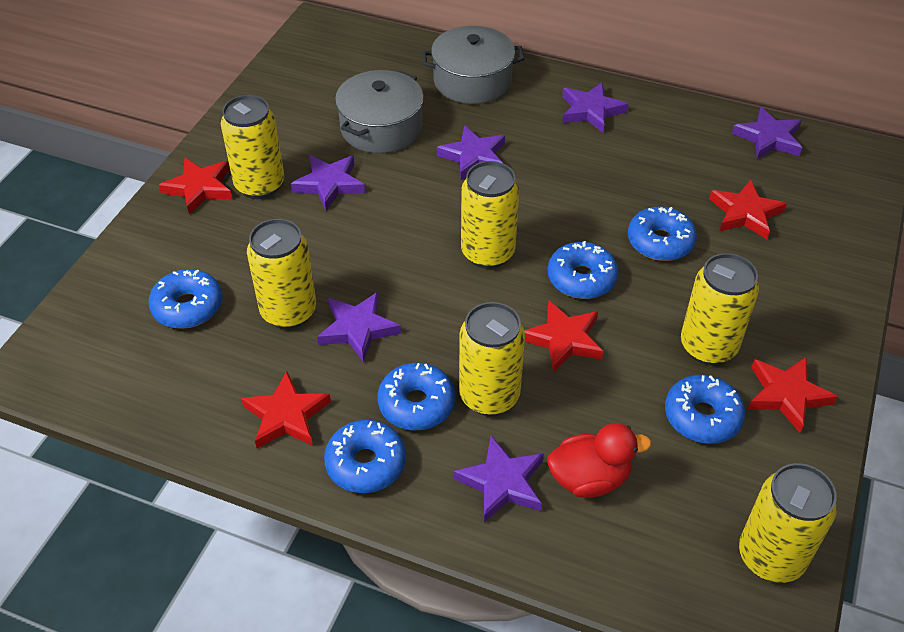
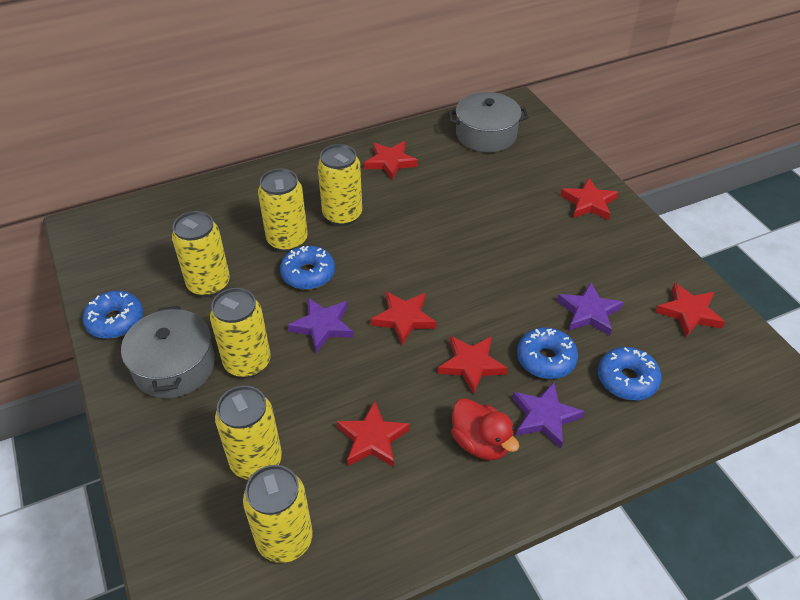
blue donut: 6 -> 4
purple star: 6 -> 3
red star: 5 -> 6

